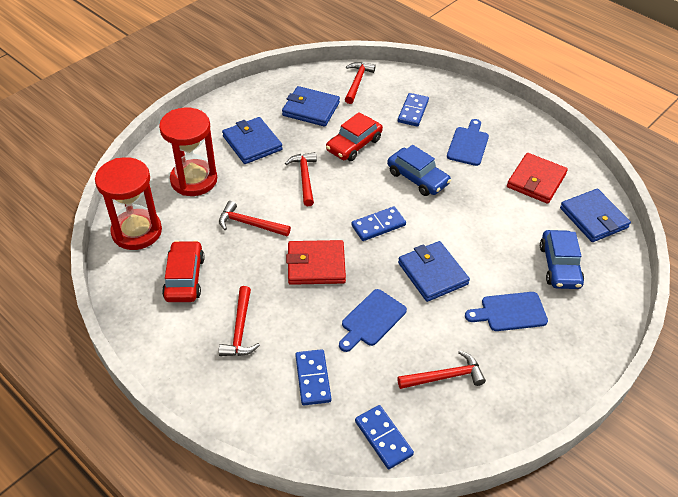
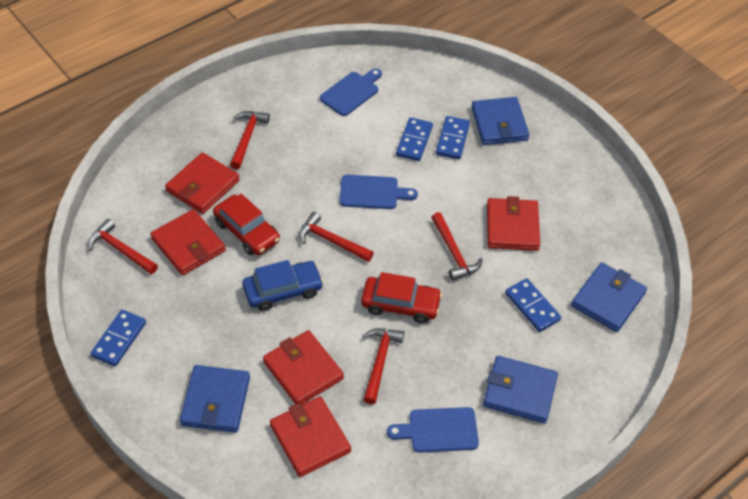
blue car: 2 -> 1
red hourglass: 2 -> 0
red wallet: 2 -> 5

